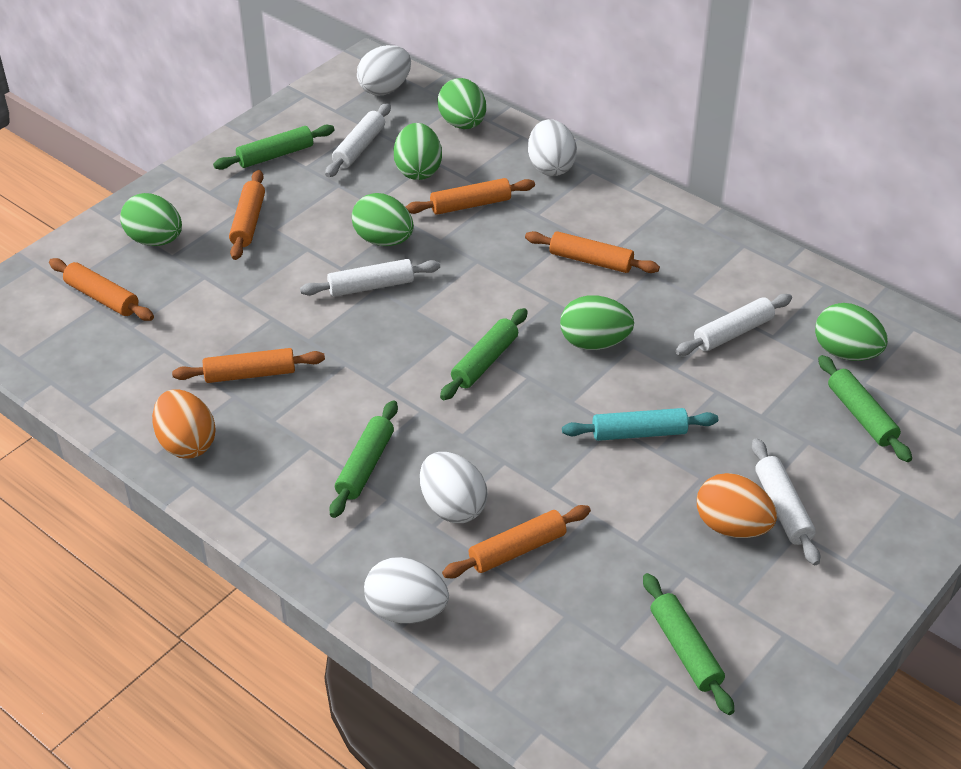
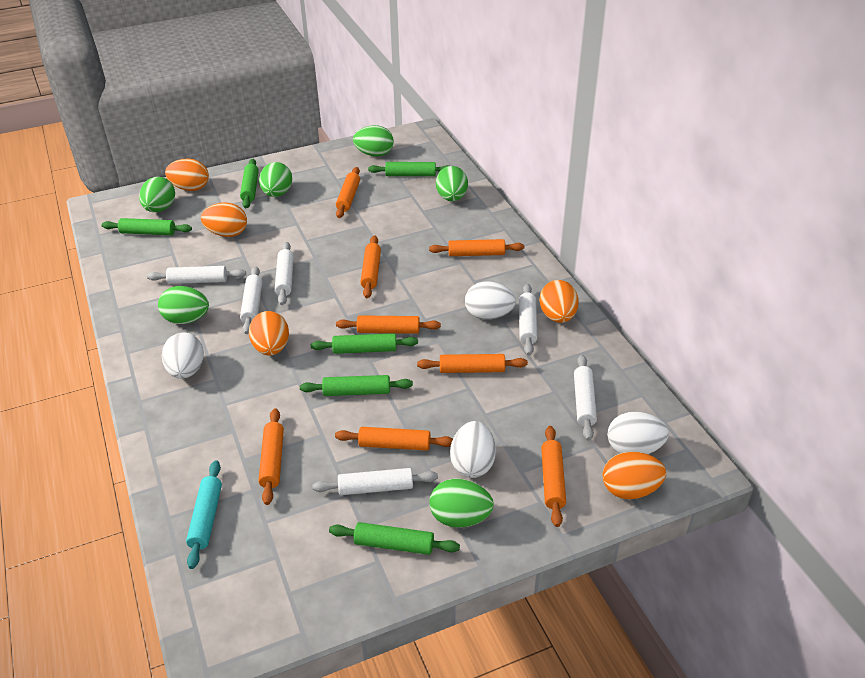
green rolling pin: 5 -> 6
orange egg: 2 -> 5
orange rolling pin: 6 -> 8
white rolling pin: 4 -> 6

